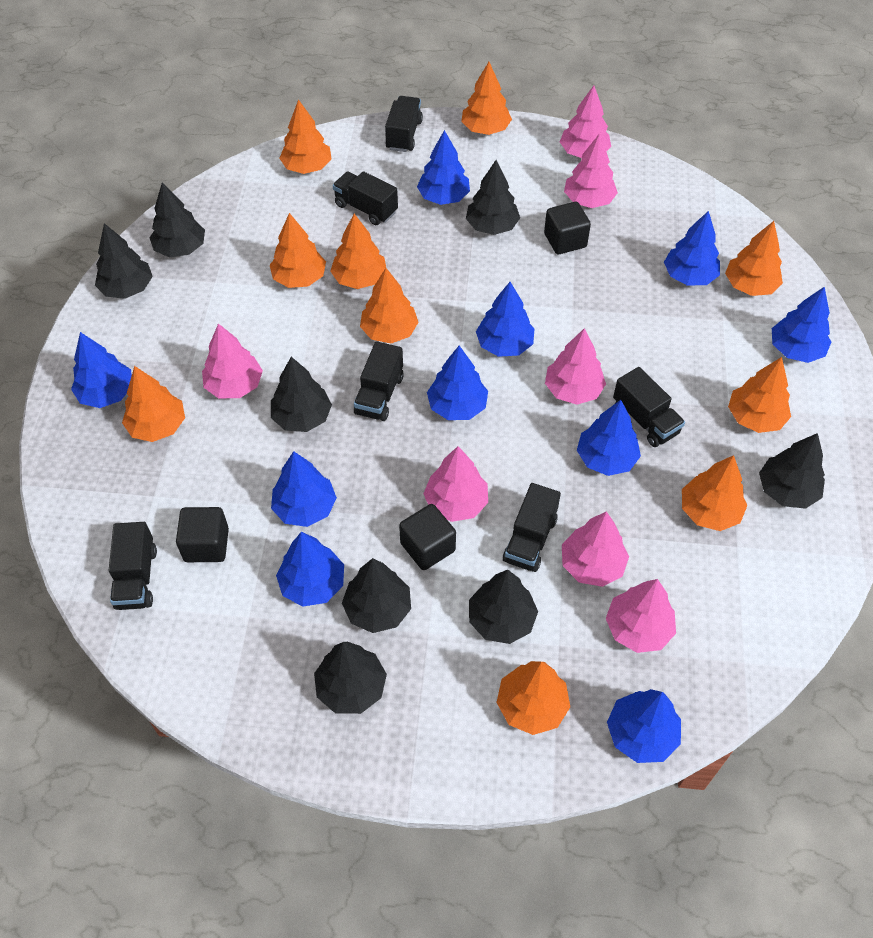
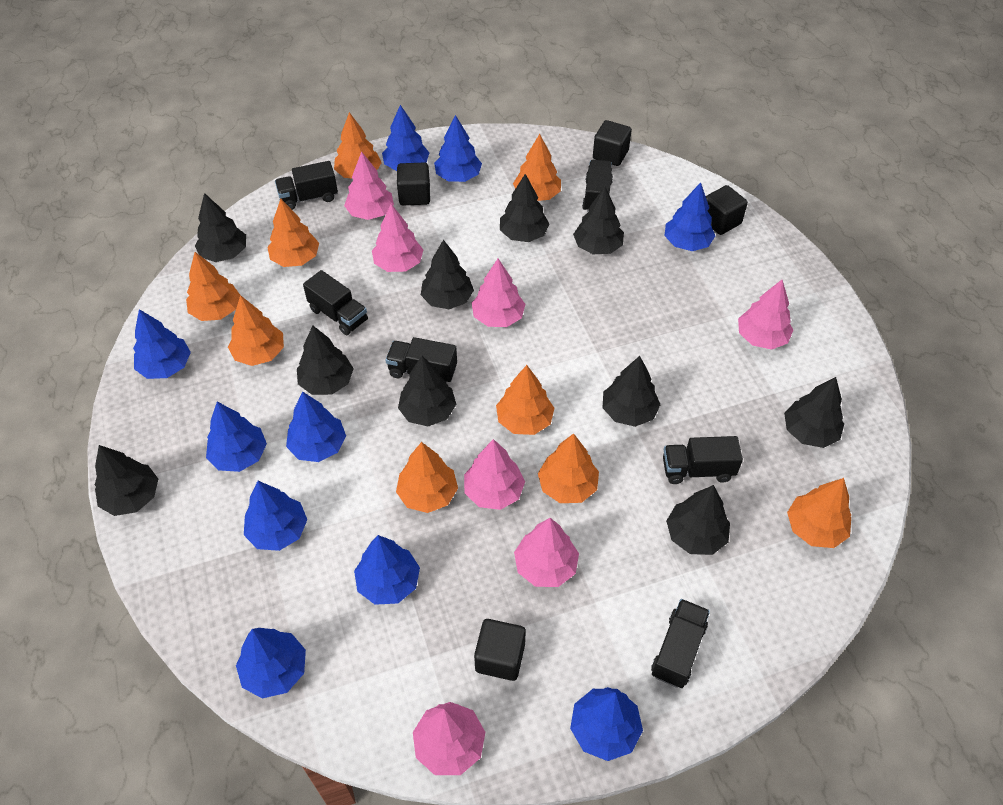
black cube: 3 -> 4
black tree: 8 -> 10
orange tree: 10 -> 9

